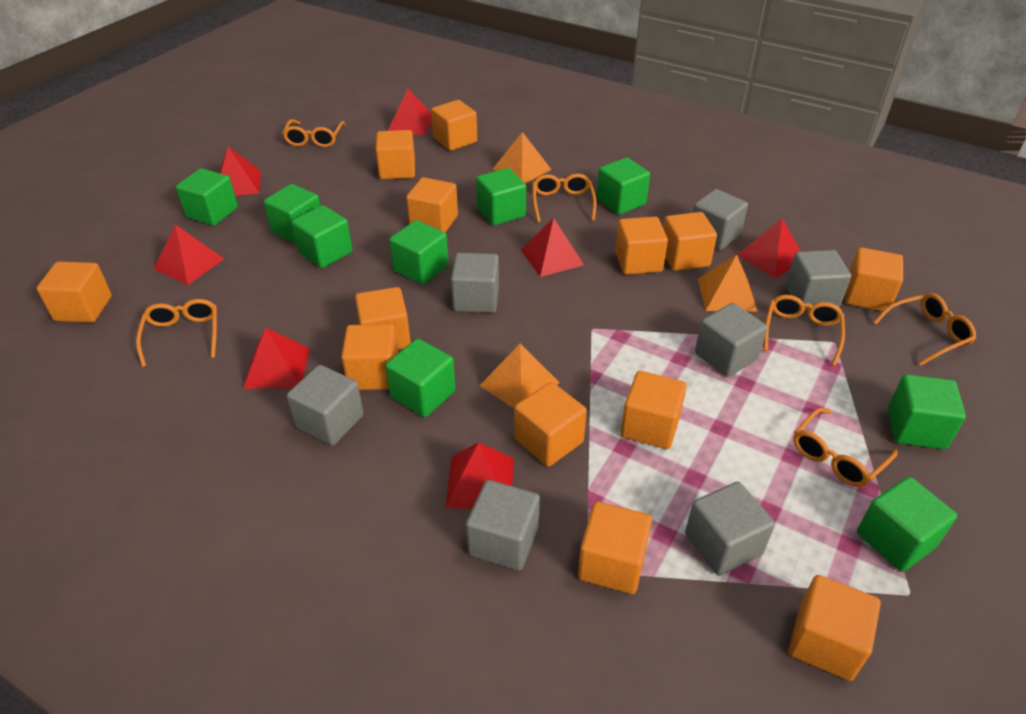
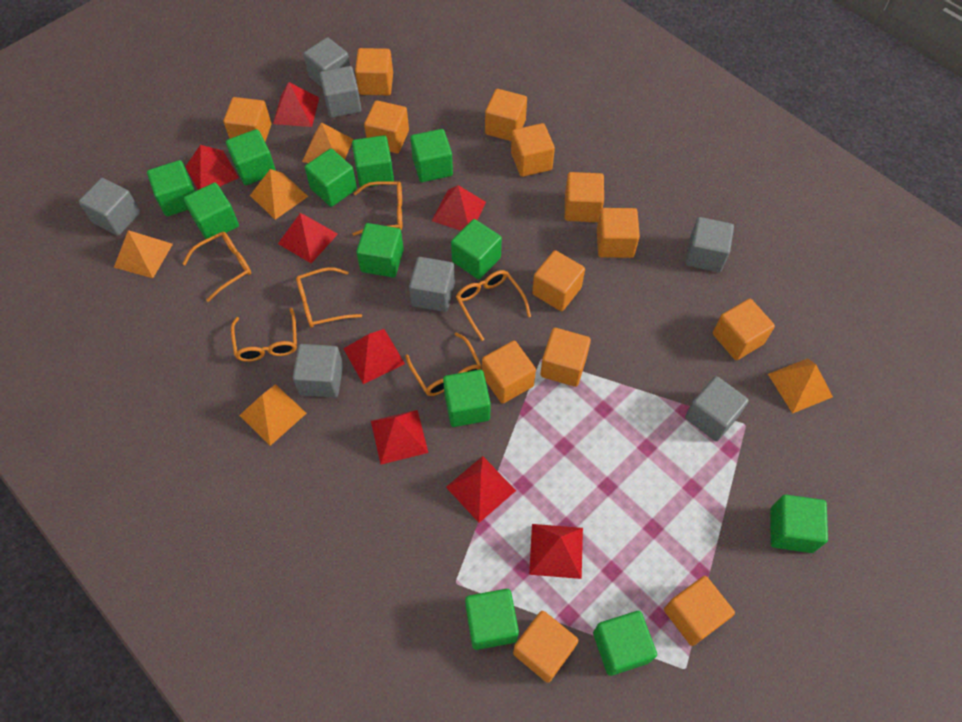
green cube: 9 -> 12
orange pyramid: 3 -> 5
red pyramid: 7 -> 8

